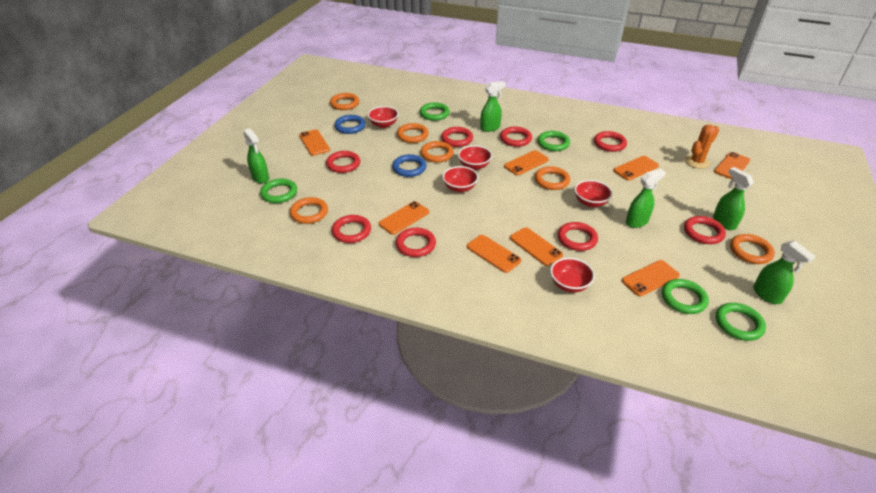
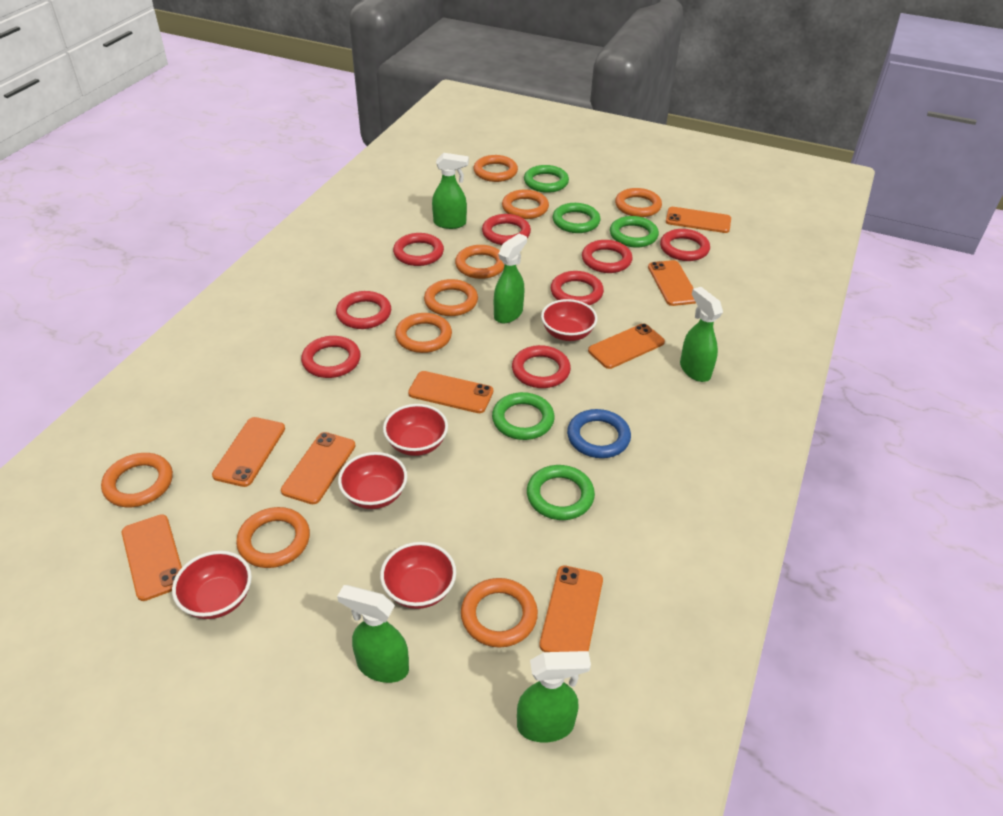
blue ring: 2 -> 1
orange cactus: 1 -> 0
orange ring: 6 -> 9

